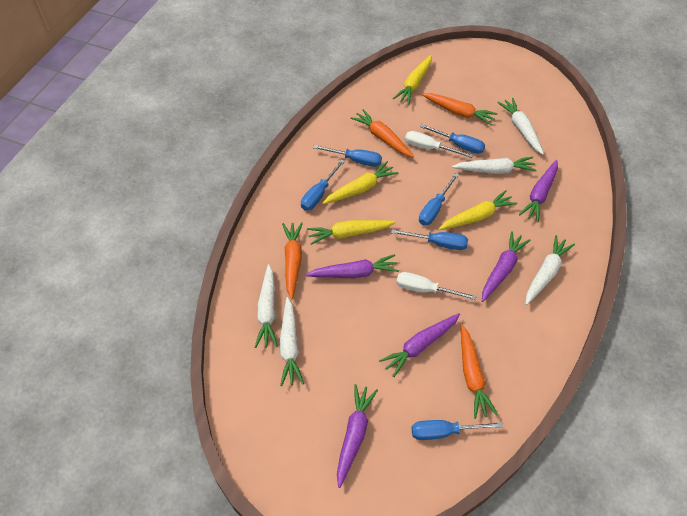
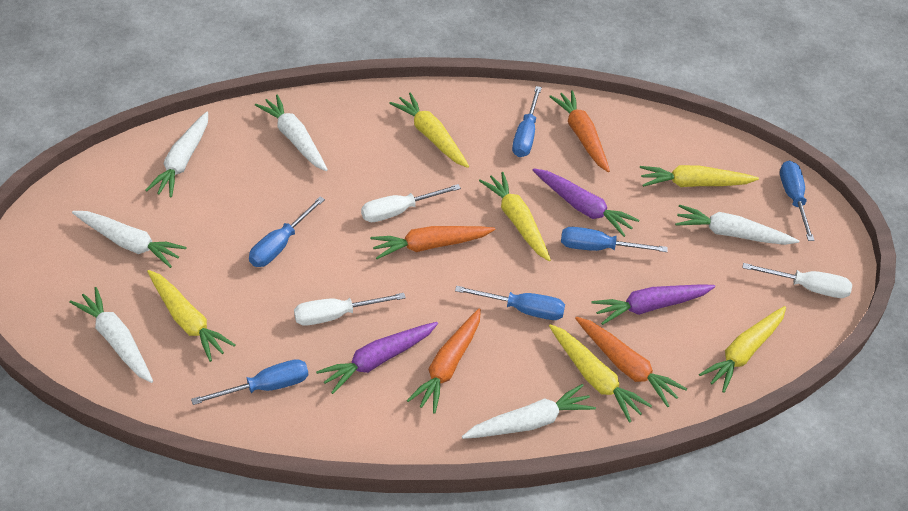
purple carrot: 5 -> 3
white carrot: 5 -> 6
white screwdriver: 2 -> 3
yellow carrot: 4 -> 6

